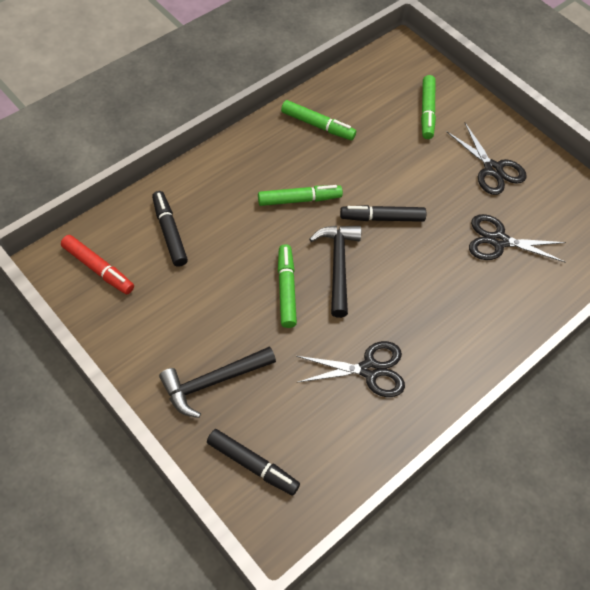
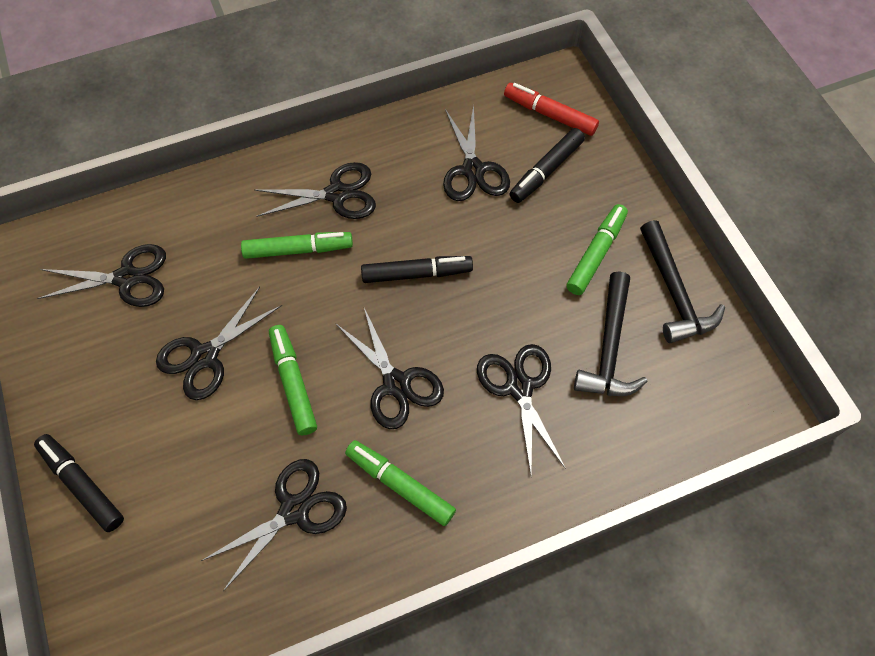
black scissors: 3 -> 7

